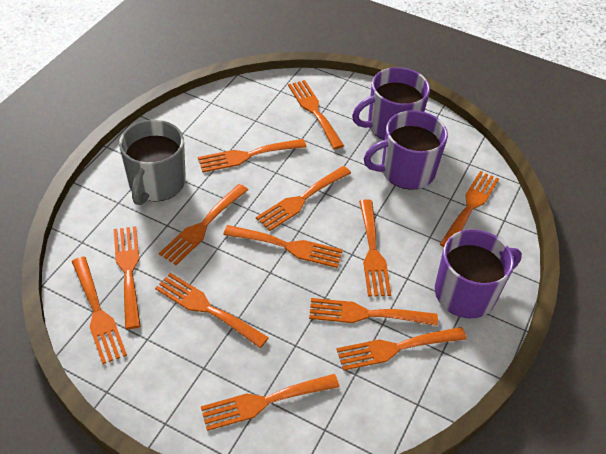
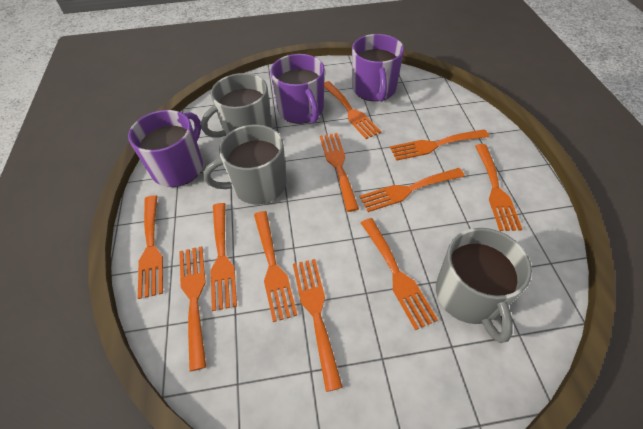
grey mug: 1 -> 3
orange fork: 13 -> 11

